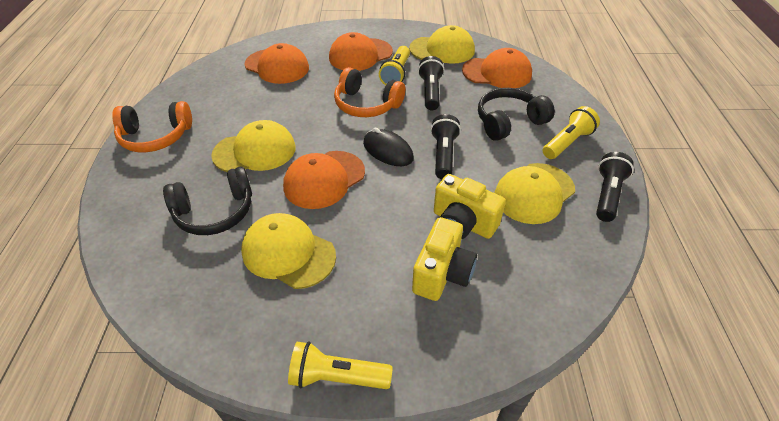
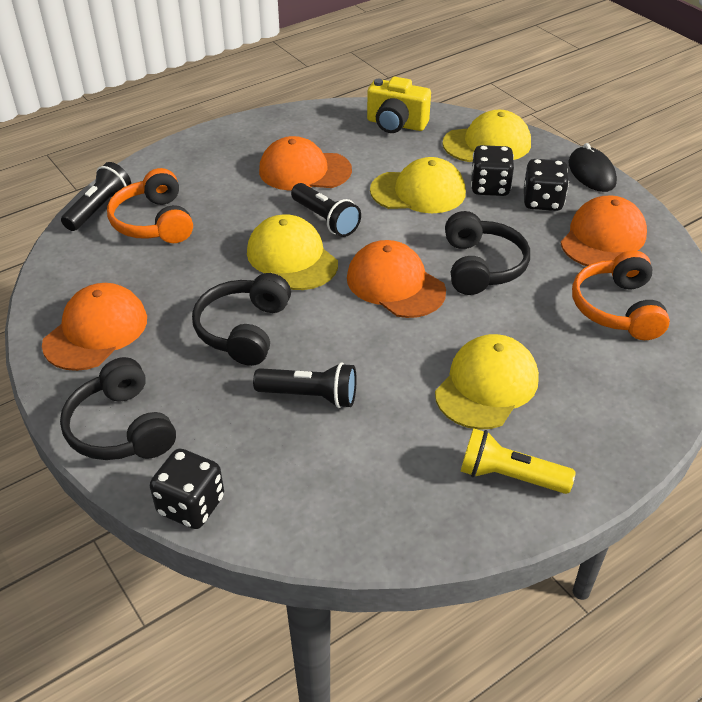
black dice: 0 -> 3
black headphones: 2 -> 3
yellow camera: 2 -> 1
yellow flashlight: 3 -> 1

